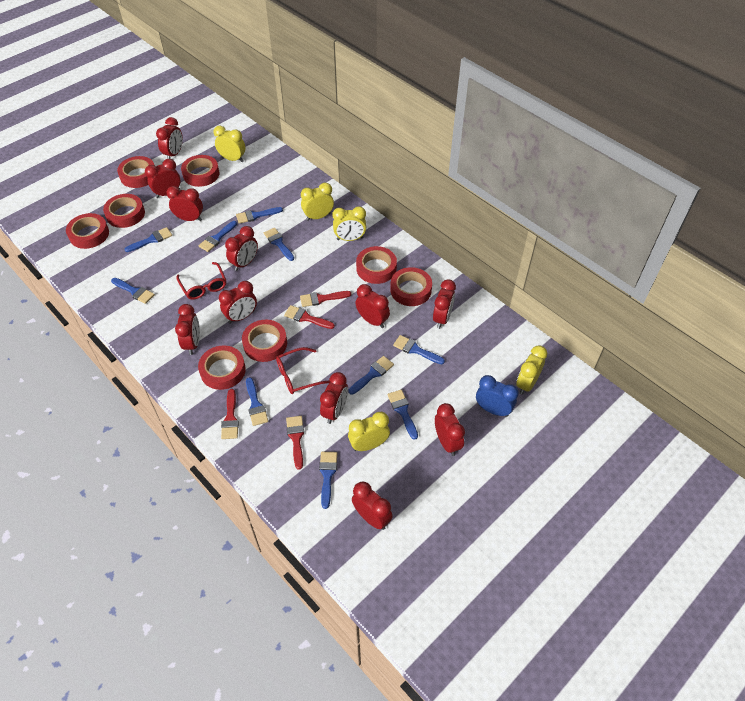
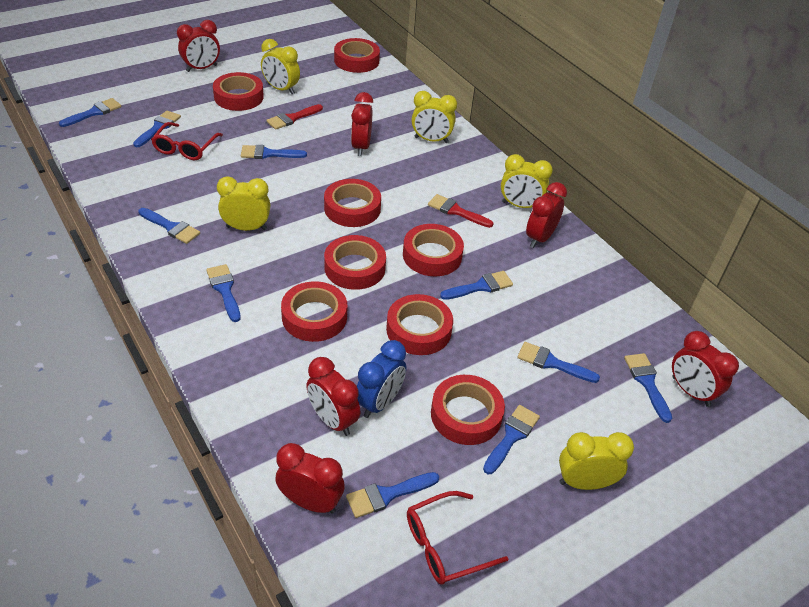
red brush: 4 -> 2
red clock: 11 -> 6

